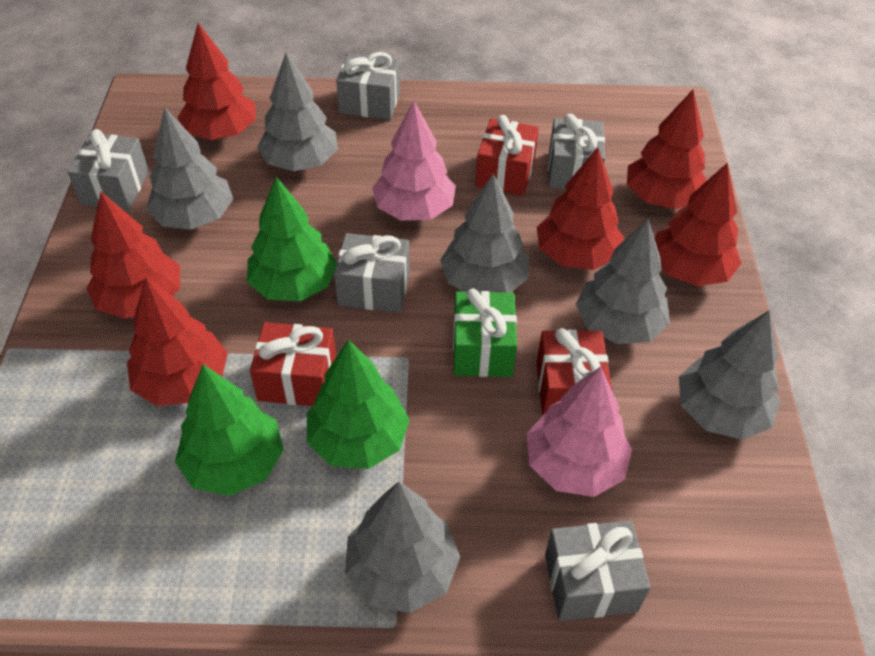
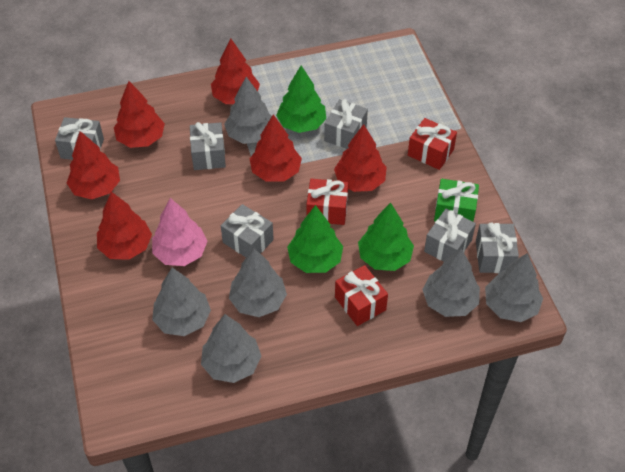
grey gift: 5 -> 6
pink tree: 2 -> 1

